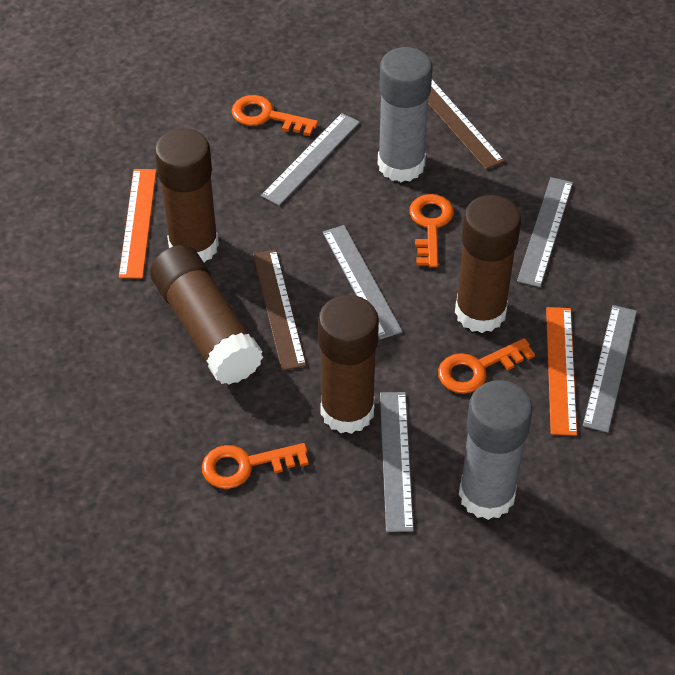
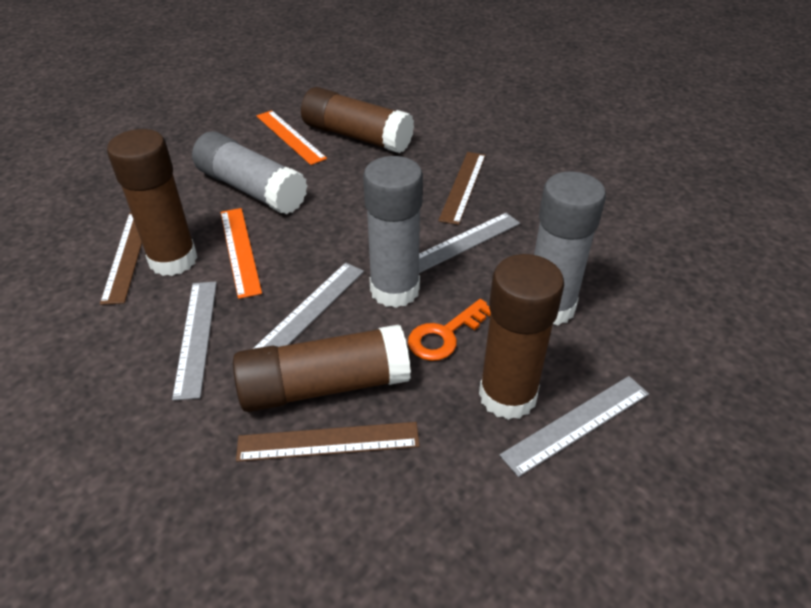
brown ruler: 2 -> 3
grey glue stick: 2 -> 3
grey ruler: 5 -> 4
orange key: 4 -> 1

